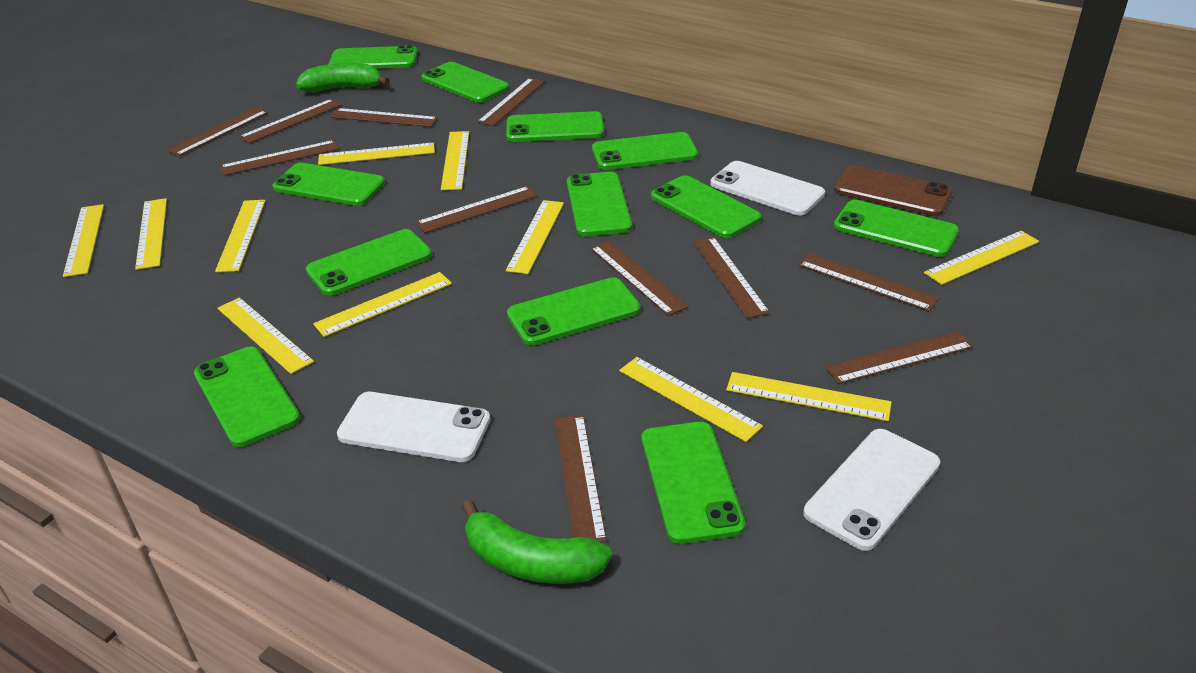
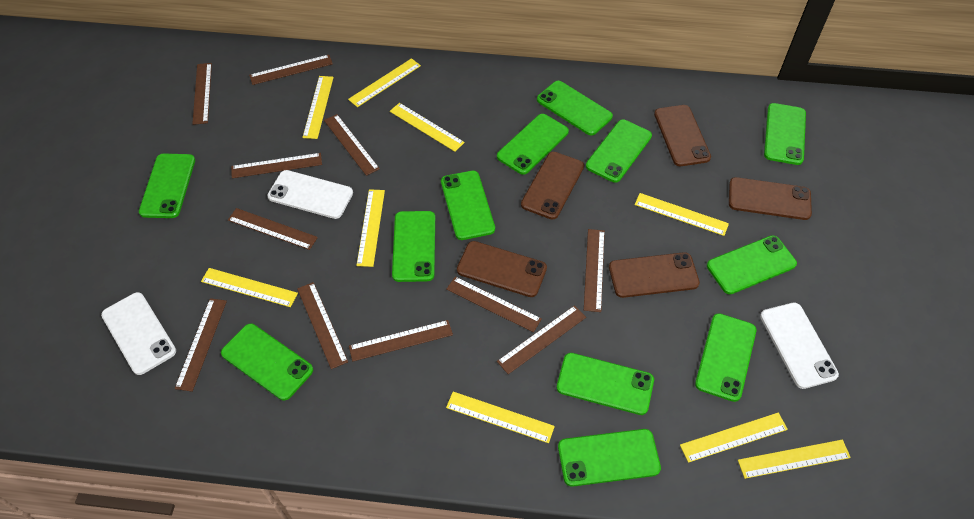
brown phone: 1 -> 5
green banana: 2 -> 0
yellow ruler: 11 -> 9

